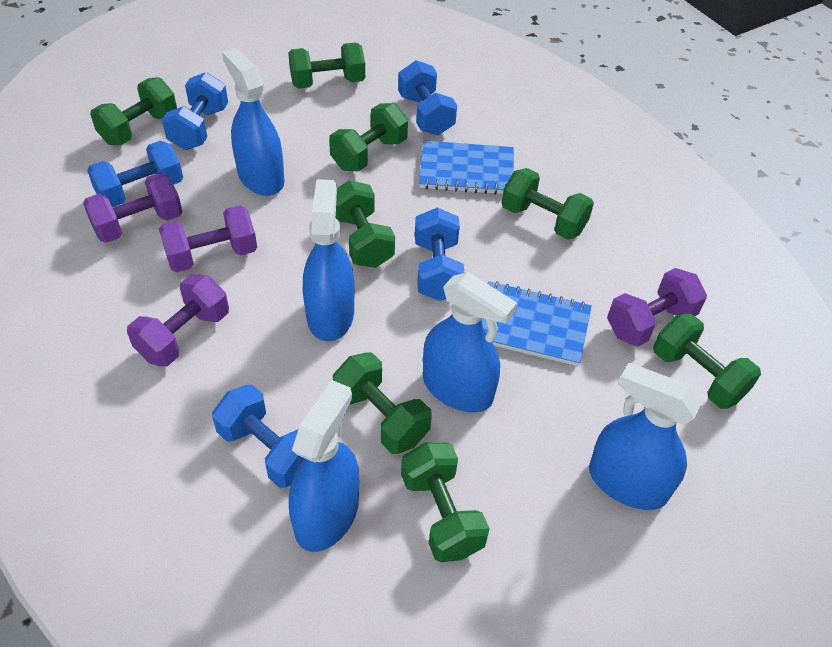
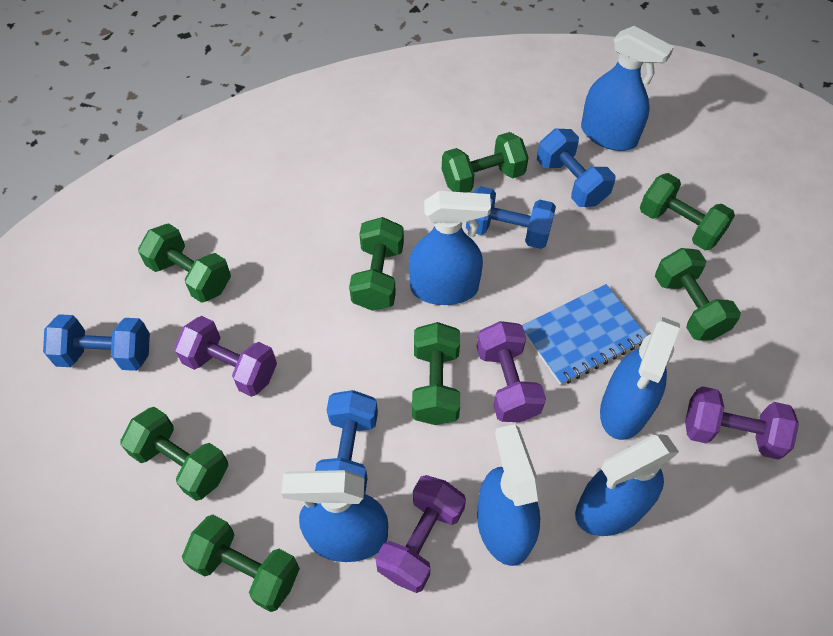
blue dumbbell: 5 -> 4
blue notebook: 2 -> 1
blue spray bottle: 5 -> 6

